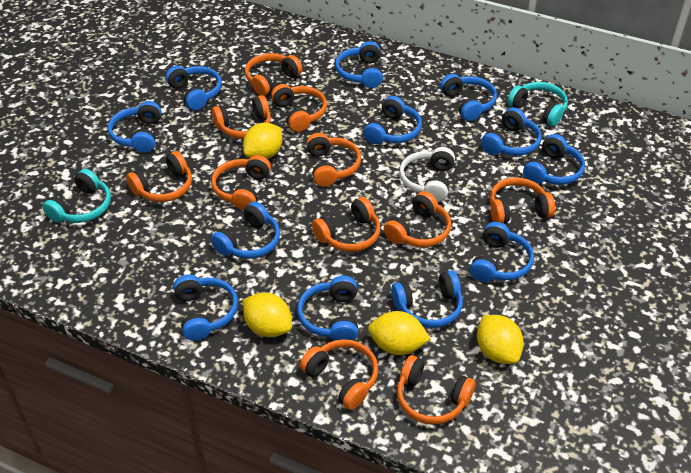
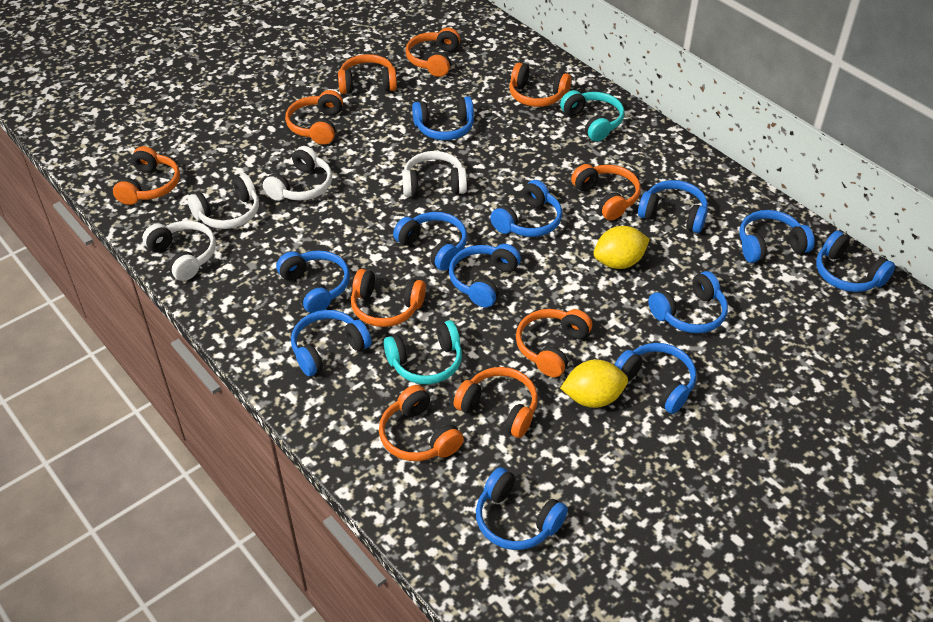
orange headphones: 11 -> 10
white headphones: 1 -> 4
yellow lemon: 4 -> 2

